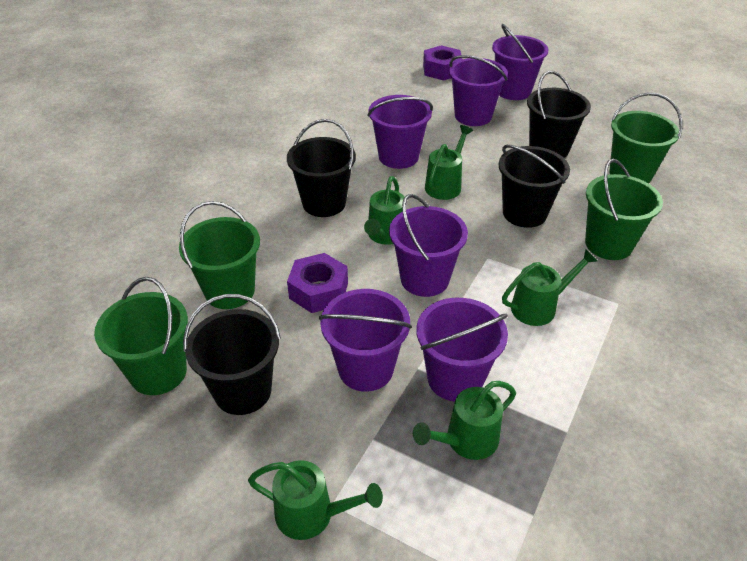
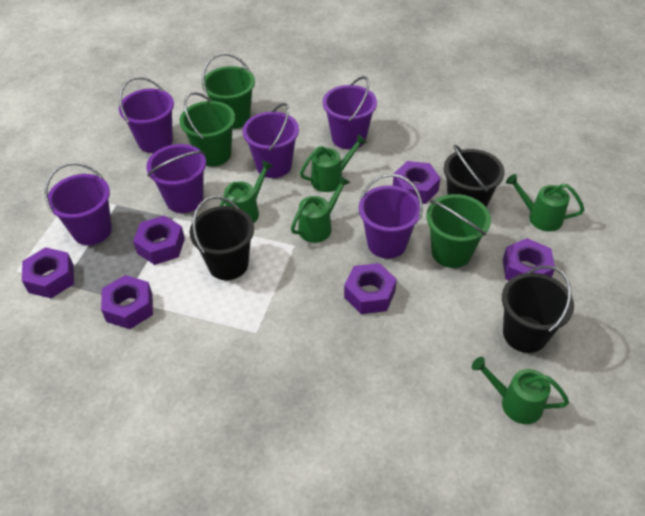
black bucket: 4 -> 3
green bucket: 4 -> 3
purple nut: 2 -> 6

